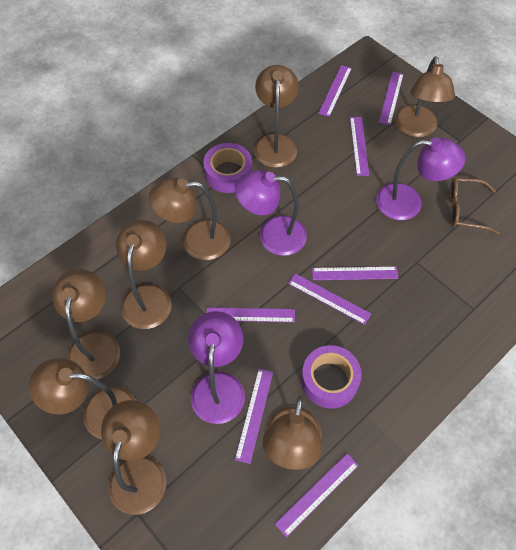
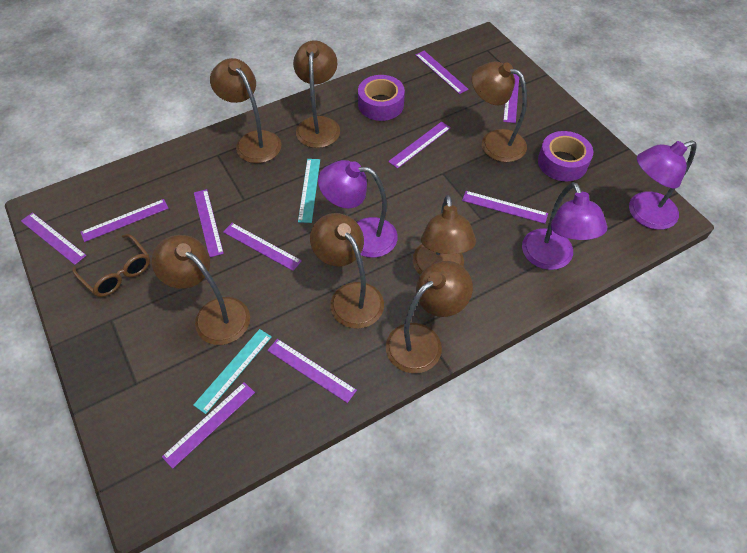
brown lamp: 8 -> 7
purple ruler: 8 -> 10
turquoise ruler: 0 -> 2

